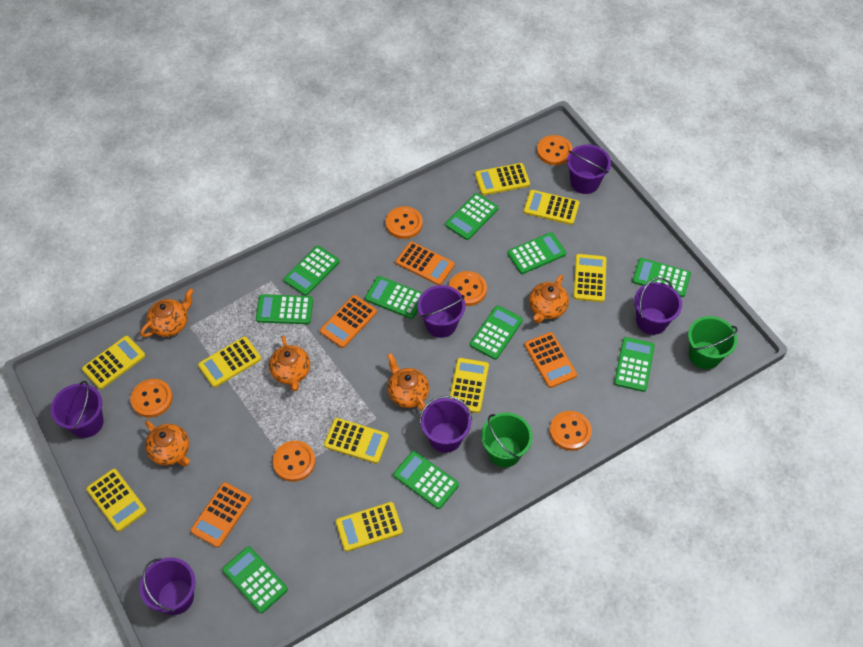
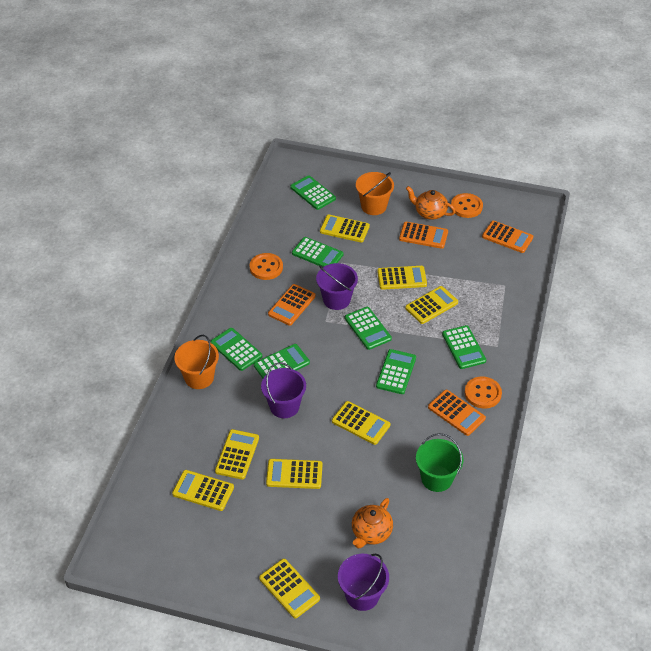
green bucket: 2 -> 1
green calculator: 10 -> 7
orange bucket: 0 -> 2
orange button: 6 -> 3
orange teapot: 5 -> 2
purple bucket: 6 -> 3
yellow calculator: 9 -> 8

